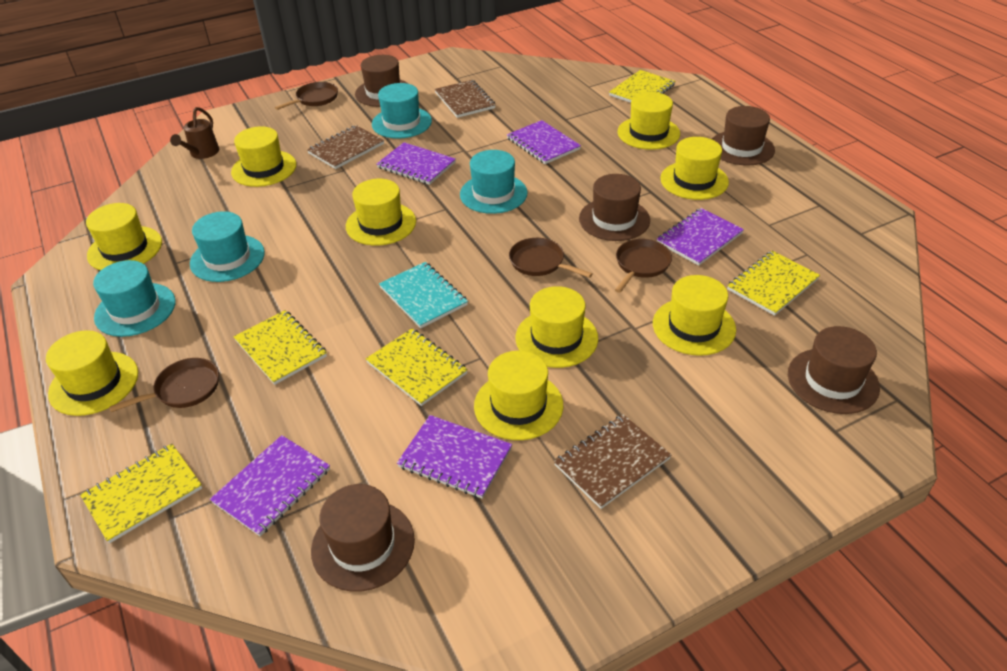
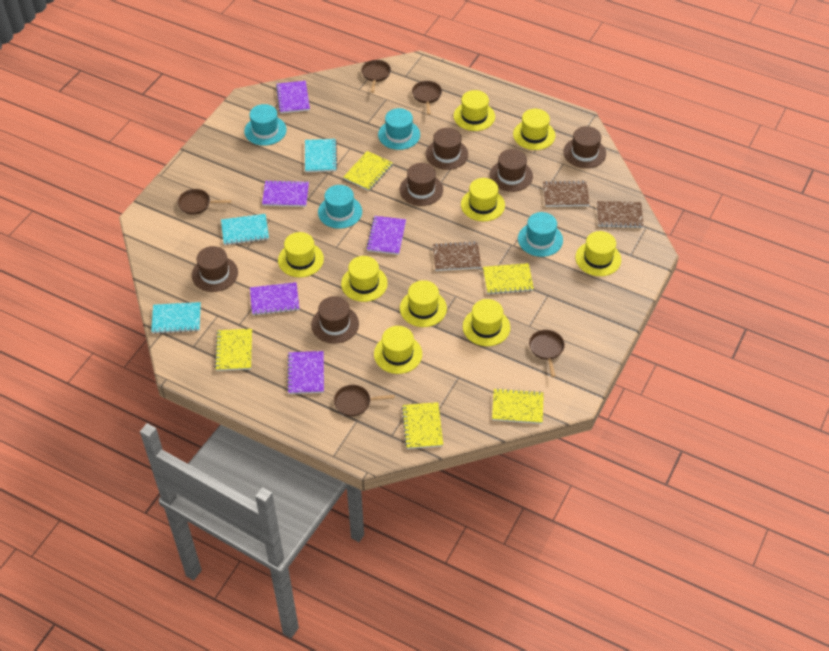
brown hat: 5 -> 6
brown pan: 4 -> 5
brown watering can: 1 -> 0
turquoise notebook: 1 -> 3

